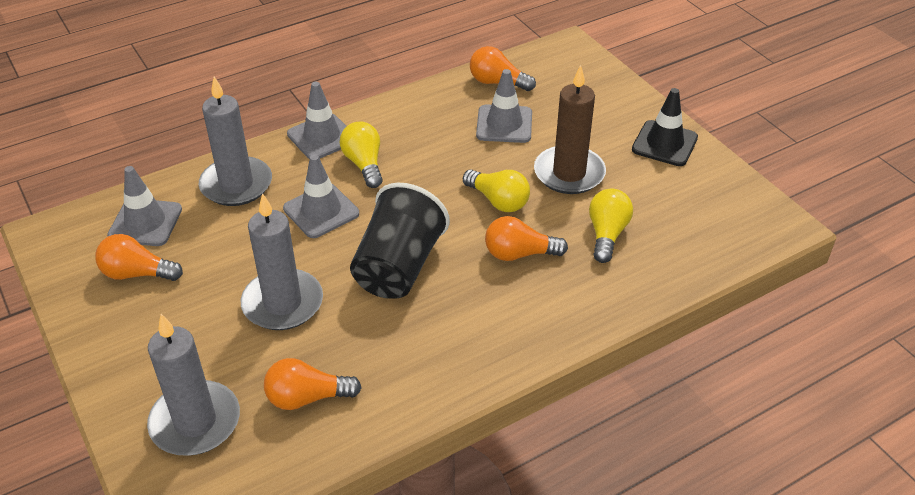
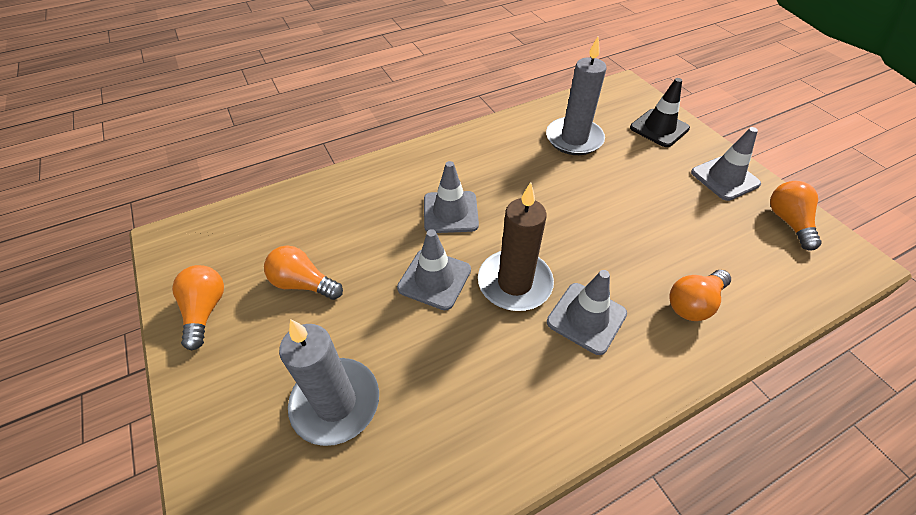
black cup: 1 -> 0
grey candle: 3 -> 2
yellow light bulb: 3 -> 0

